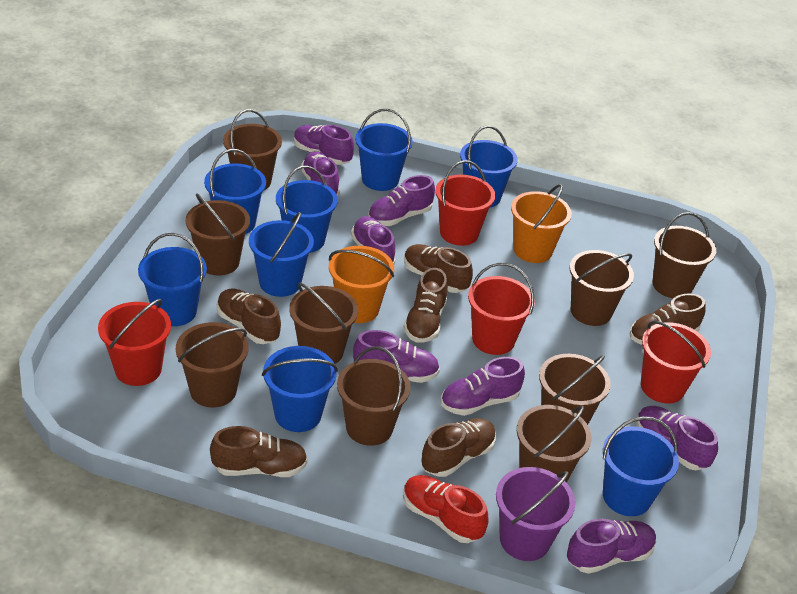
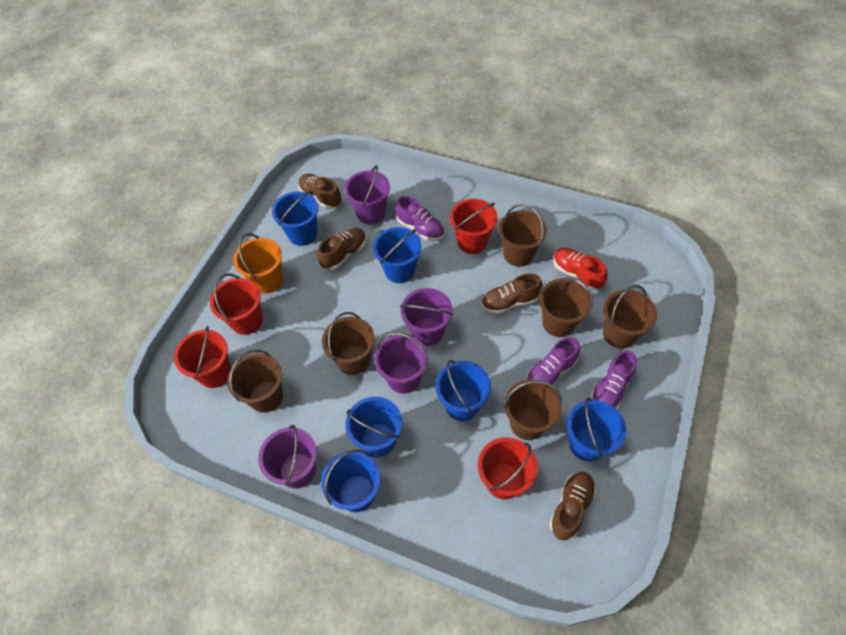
blue bucket: 8 -> 6
brown bucket: 9 -> 6
brown shoe: 6 -> 4
orange bucket: 2 -> 1
purple bucket: 1 -> 4
purple shoe: 8 -> 3

